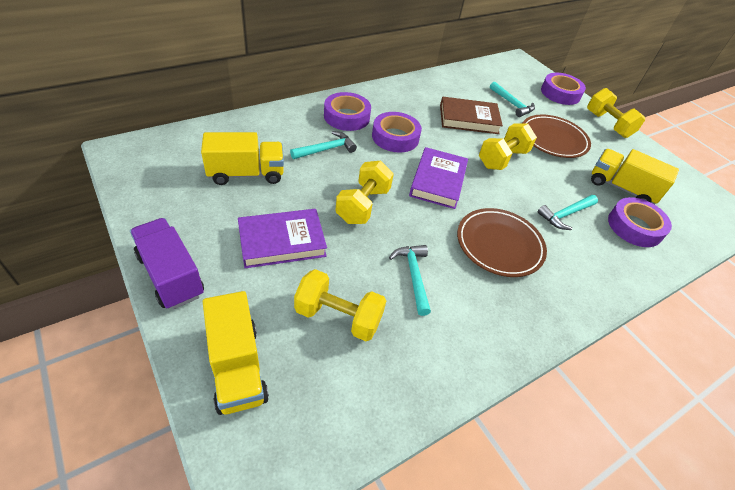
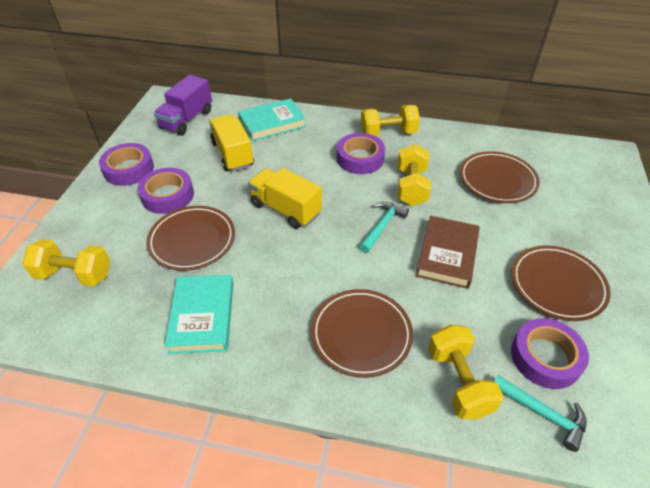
brown plate: 2 -> 4
purple book: 2 -> 0
turquoise book: 0 -> 2
turquoise hammer: 4 -> 2
yellow truck: 3 -> 2

